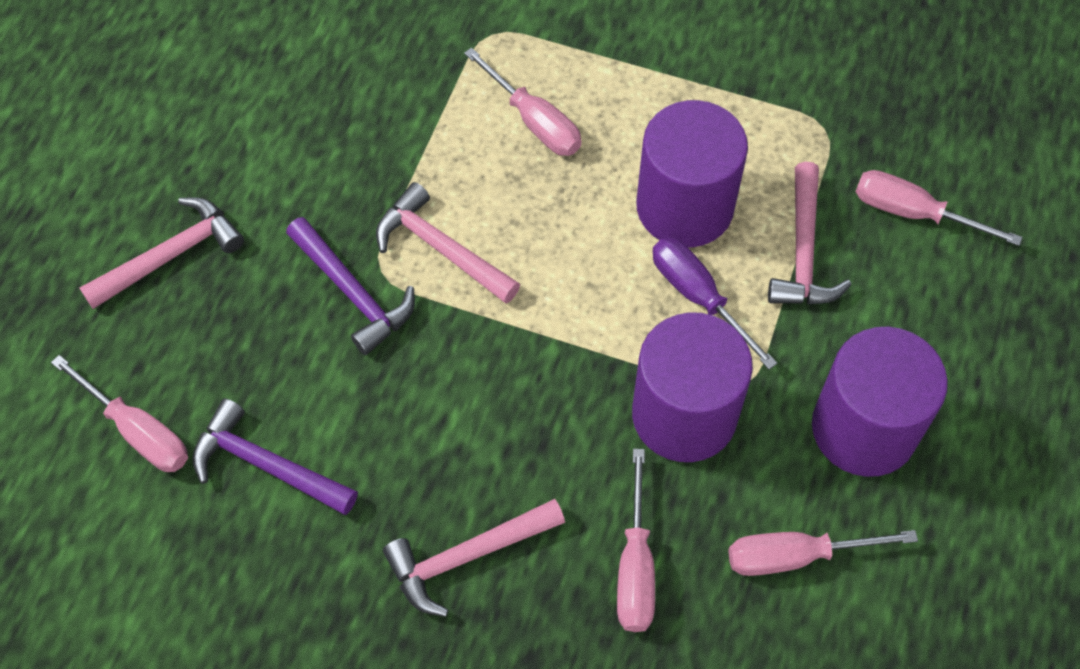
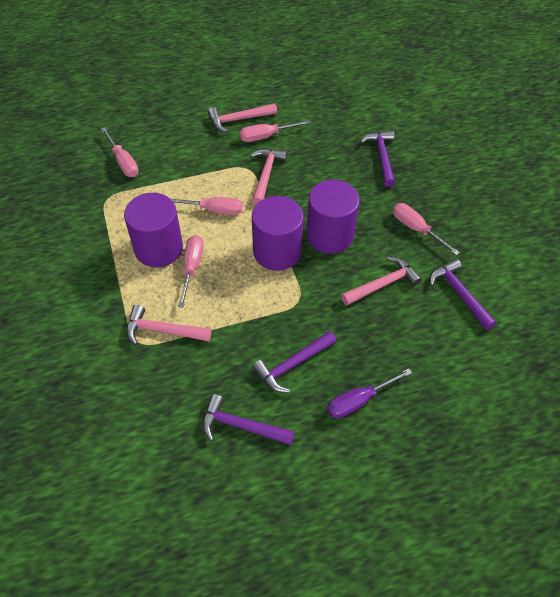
purple hammer: 2 -> 4

